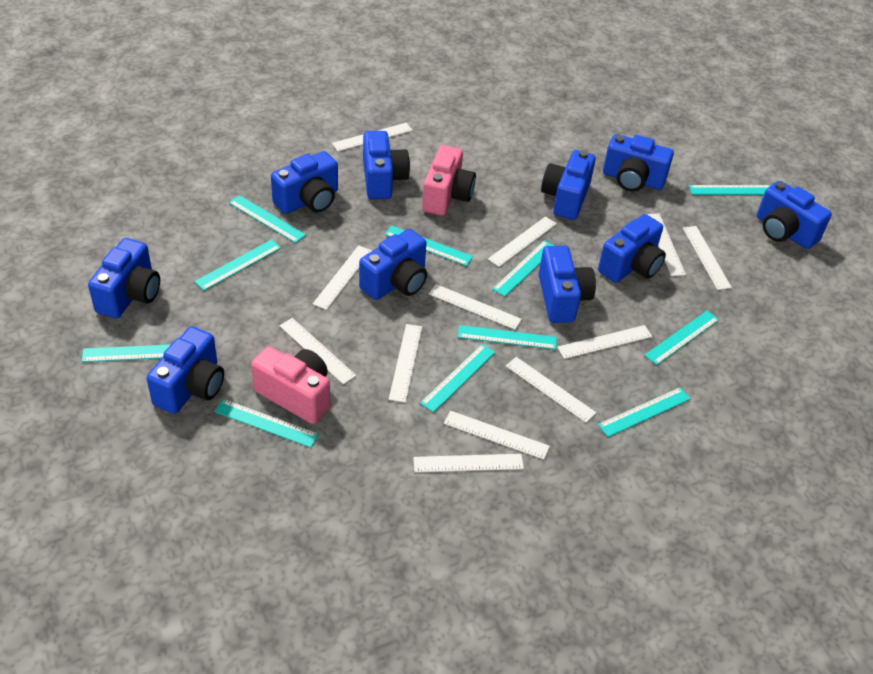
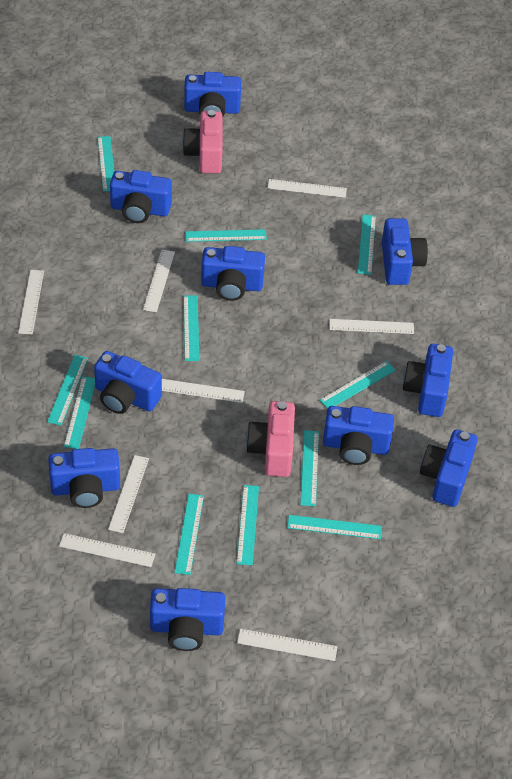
white ruler: 12 -> 8

